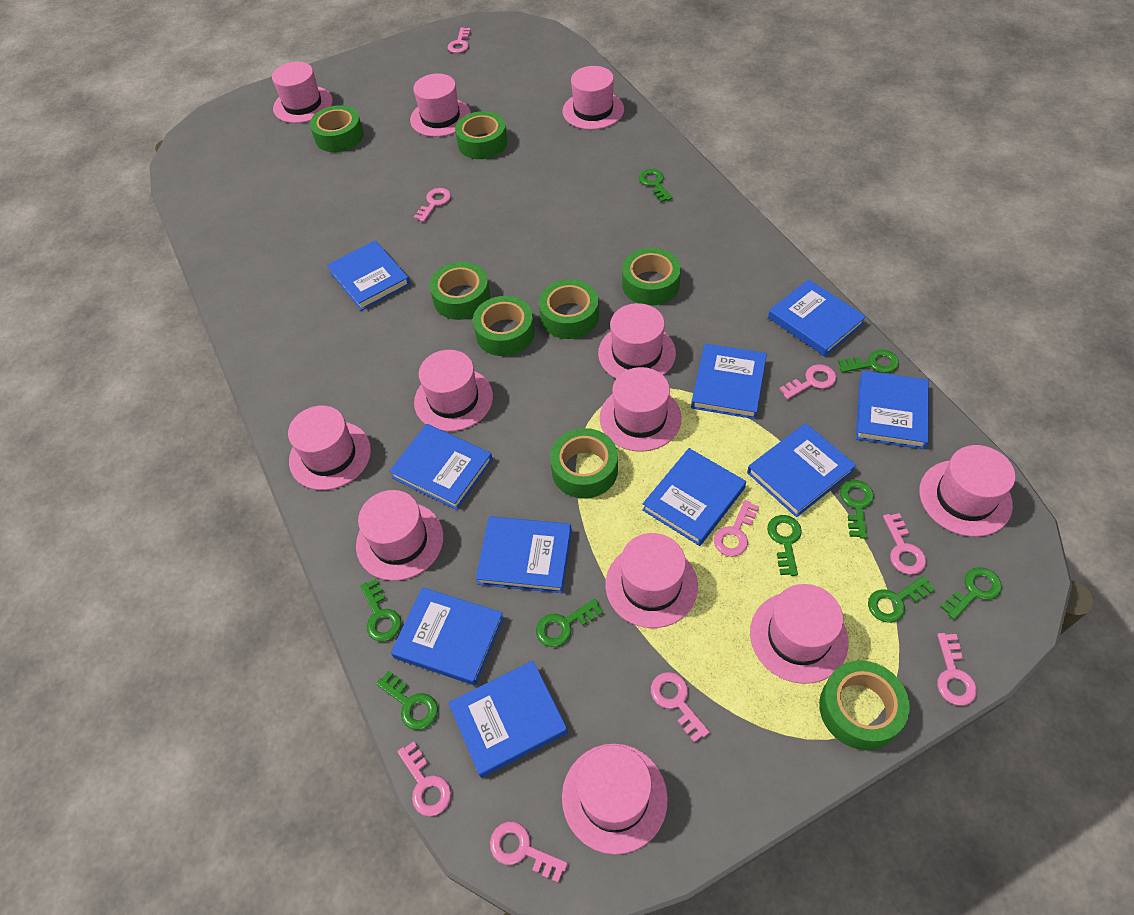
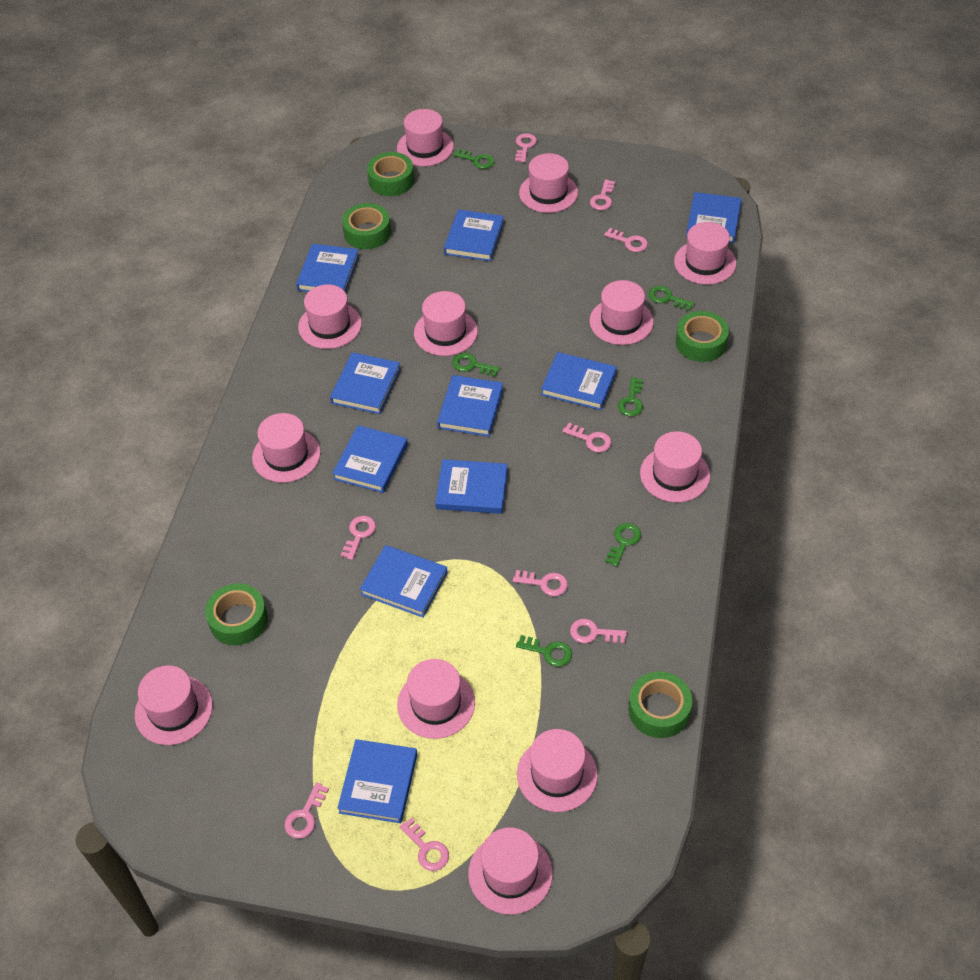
green key: 9 -> 6
green tape: 8 -> 5

